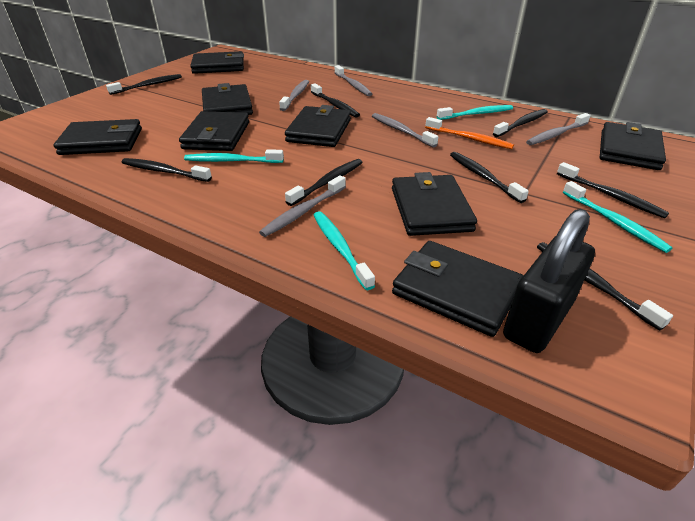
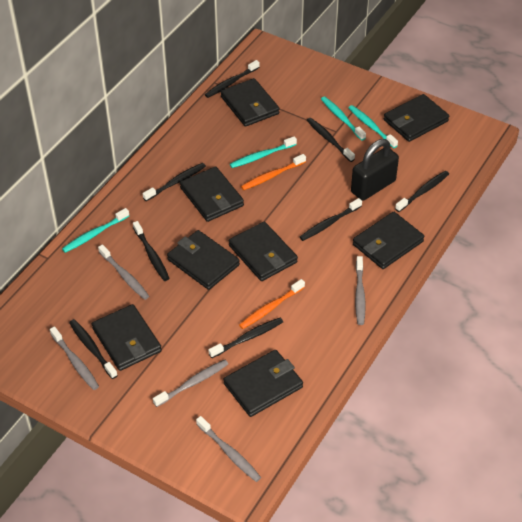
orange toothbrush: 1 -> 2

